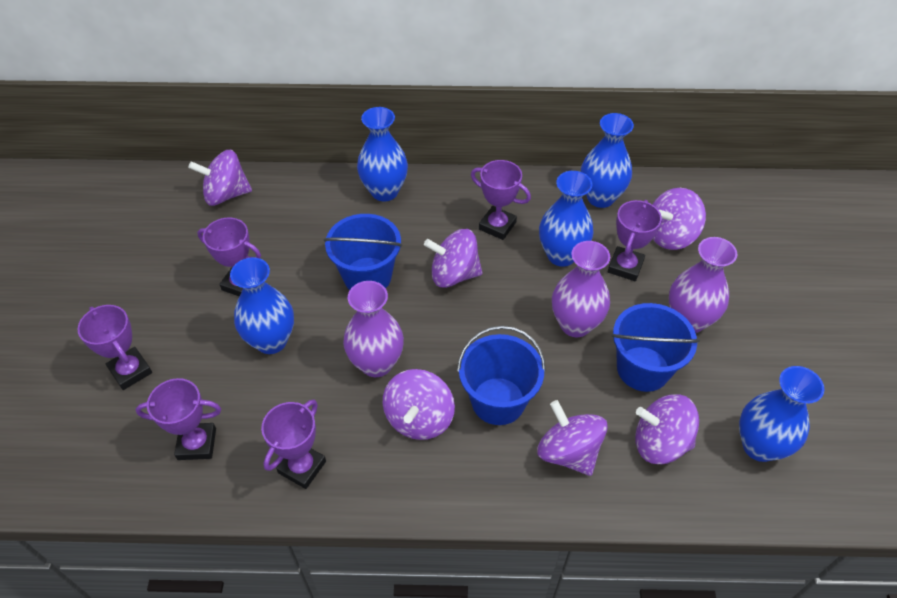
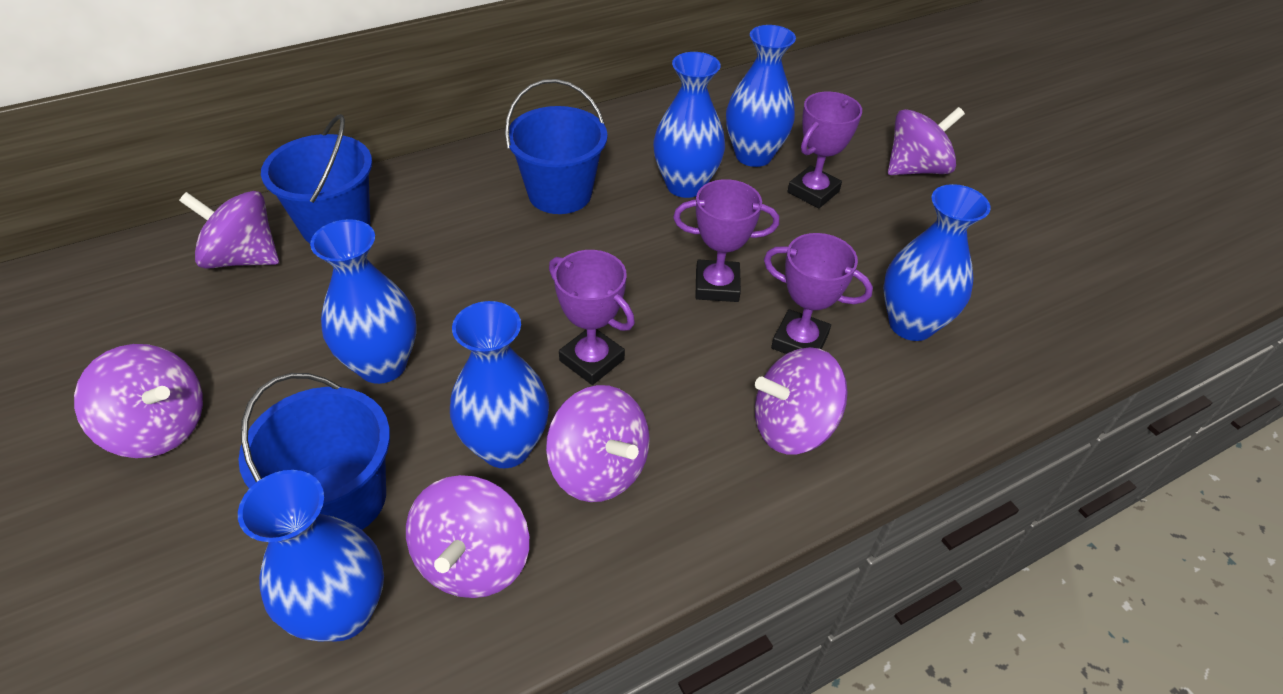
blue vase: 5 -> 6
purple trophy: 6 -> 4
purple vase: 3 -> 0

